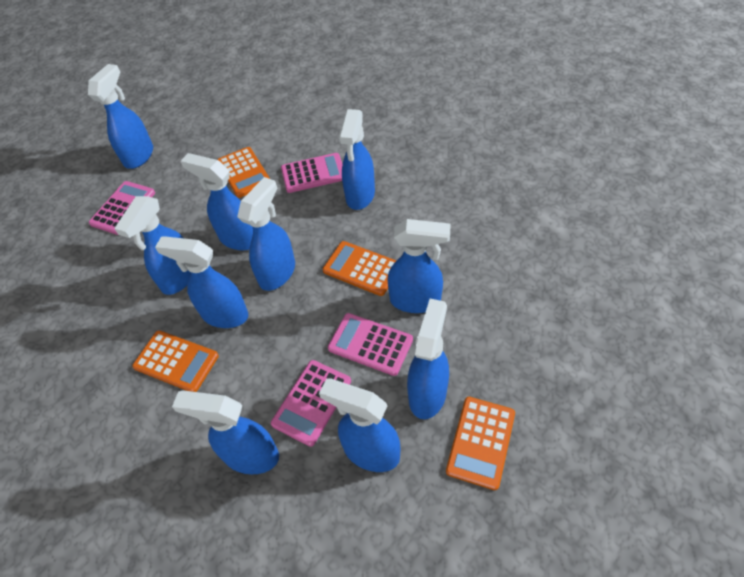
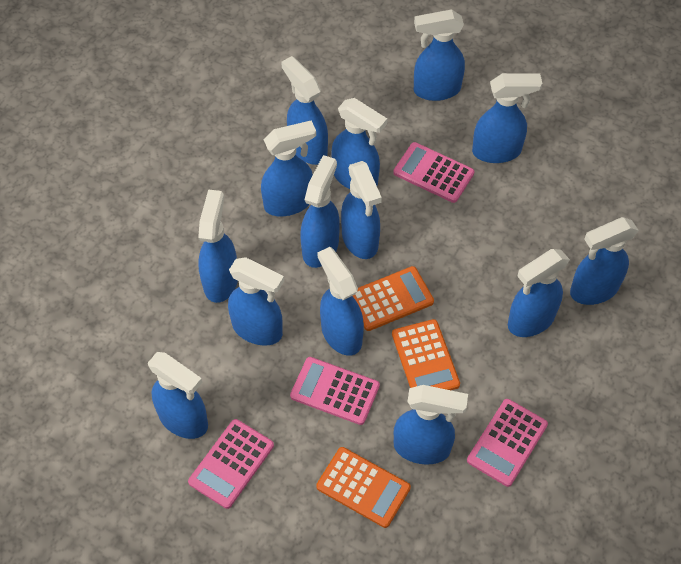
blue spray bottle: 10 -> 14
orange calculator: 4 -> 3

